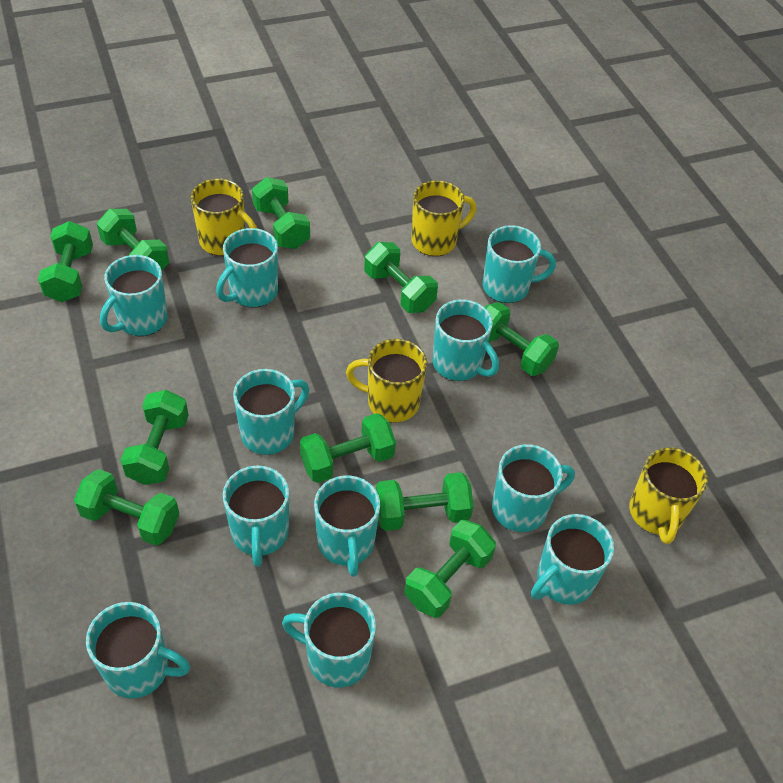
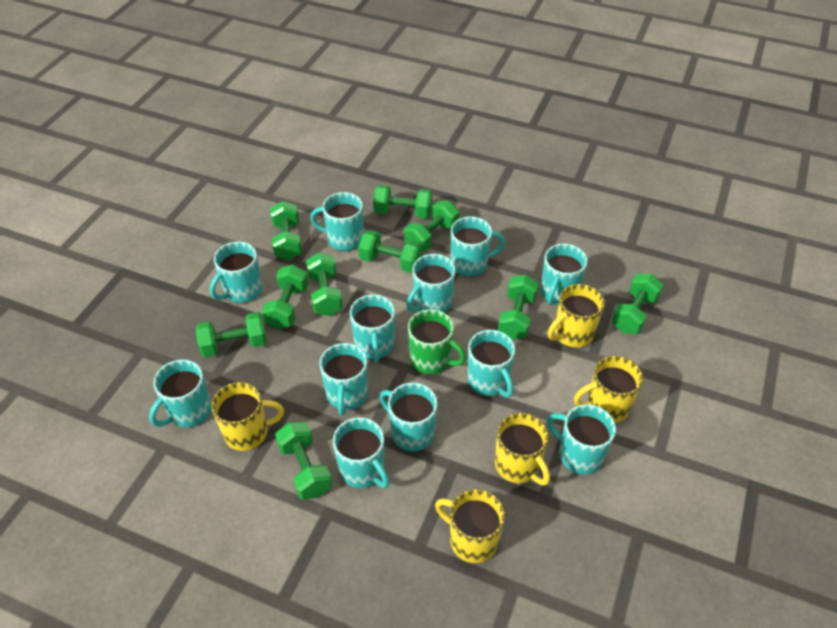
green mug: 0 -> 1
turquoise mug: 11 -> 12
yellow mug: 4 -> 5

